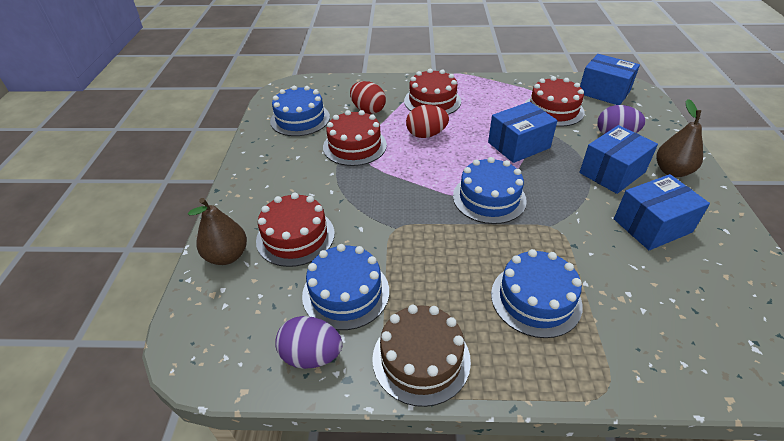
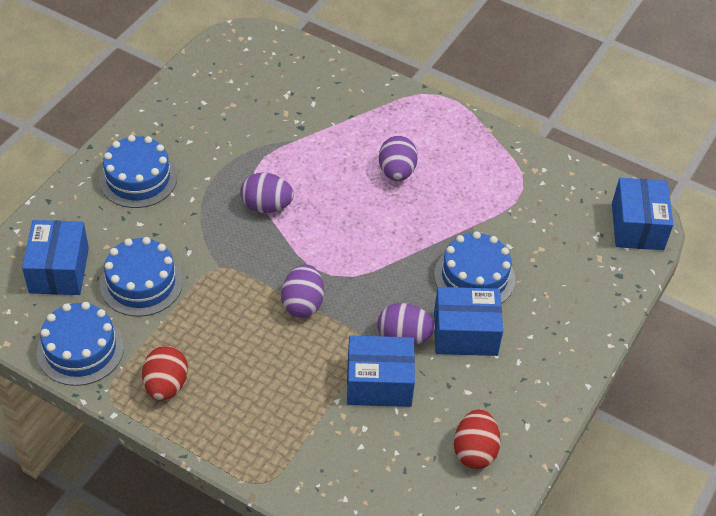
brown cake: 1 -> 0
brown pear: 2 -> 0
purple egg: 2 -> 4
red cake: 4 -> 0

